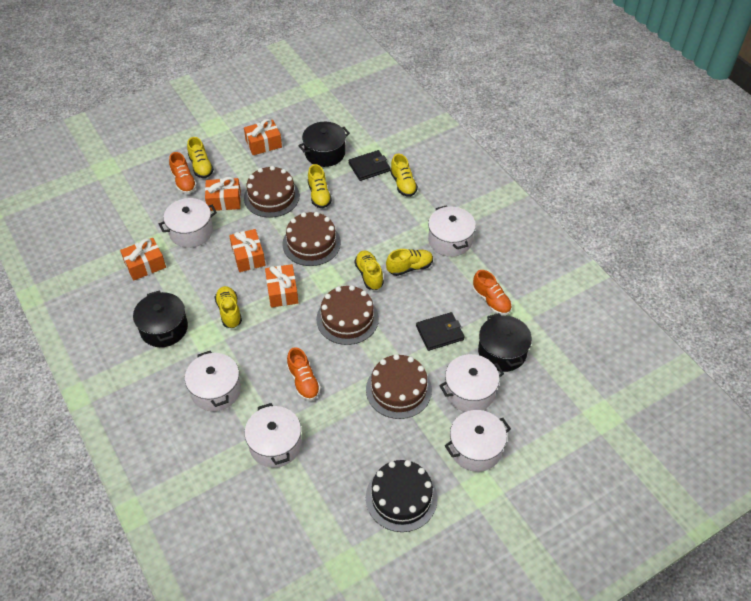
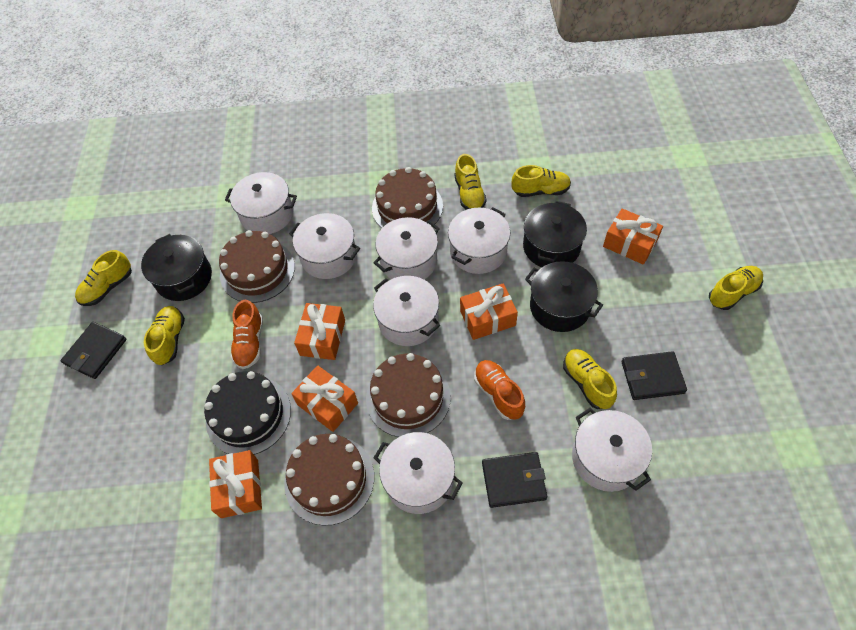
black wallet: 2 -> 3
orange shoe: 3 -> 2
white pot: 6 -> 7

